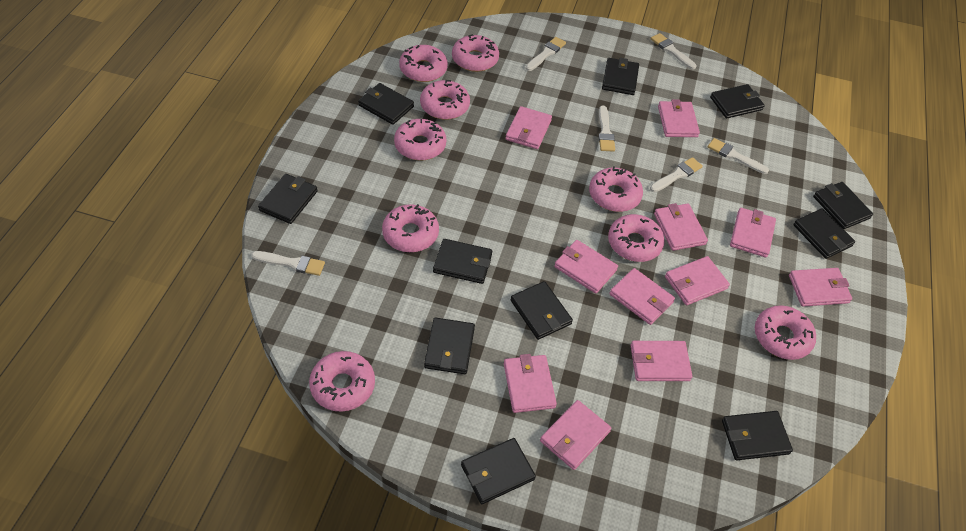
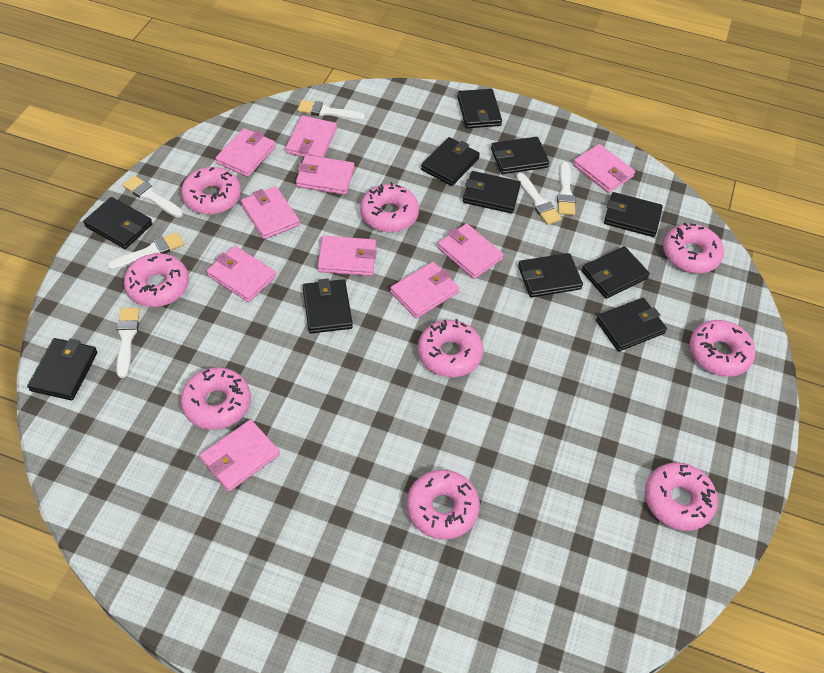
pink wallet: 11 -> 10

